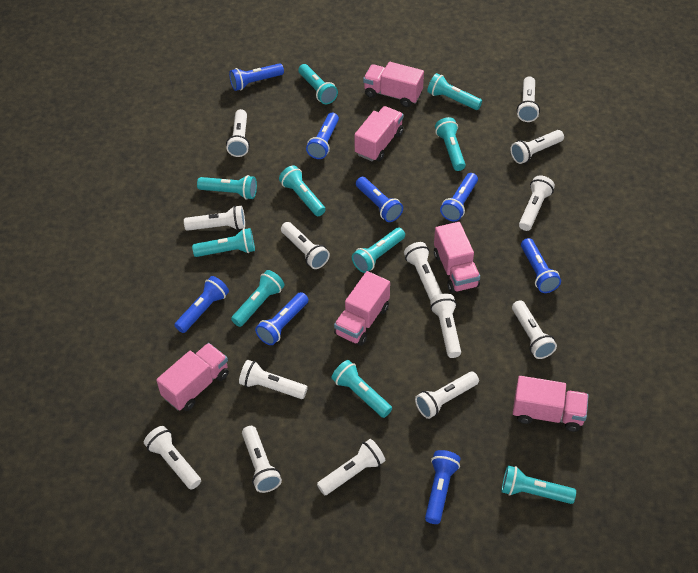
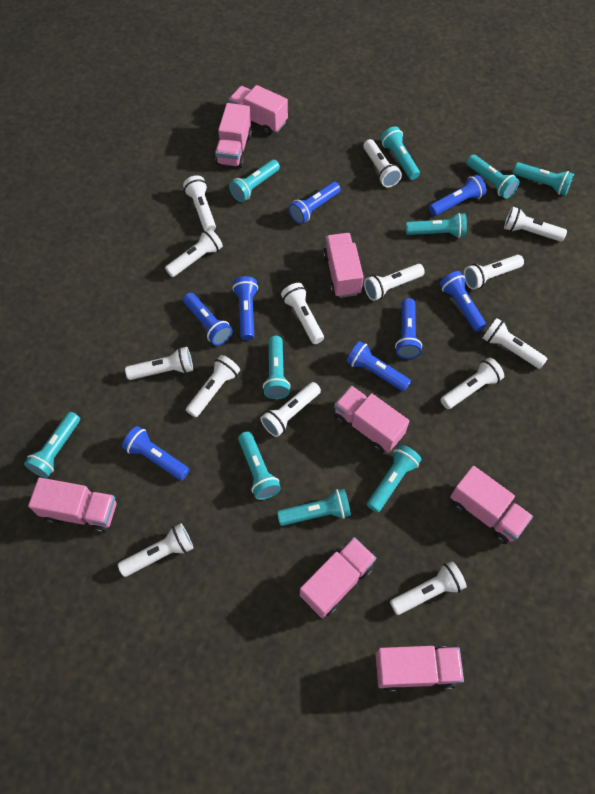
pink truck: 6 -> 8

